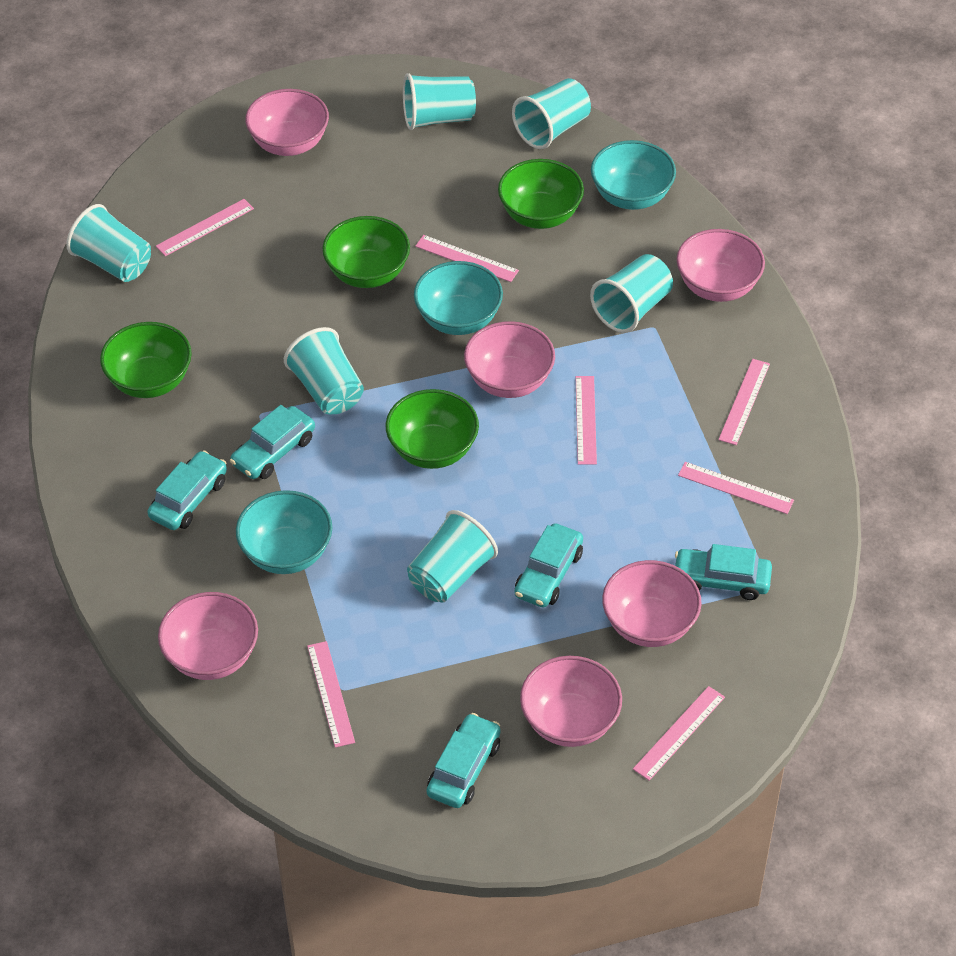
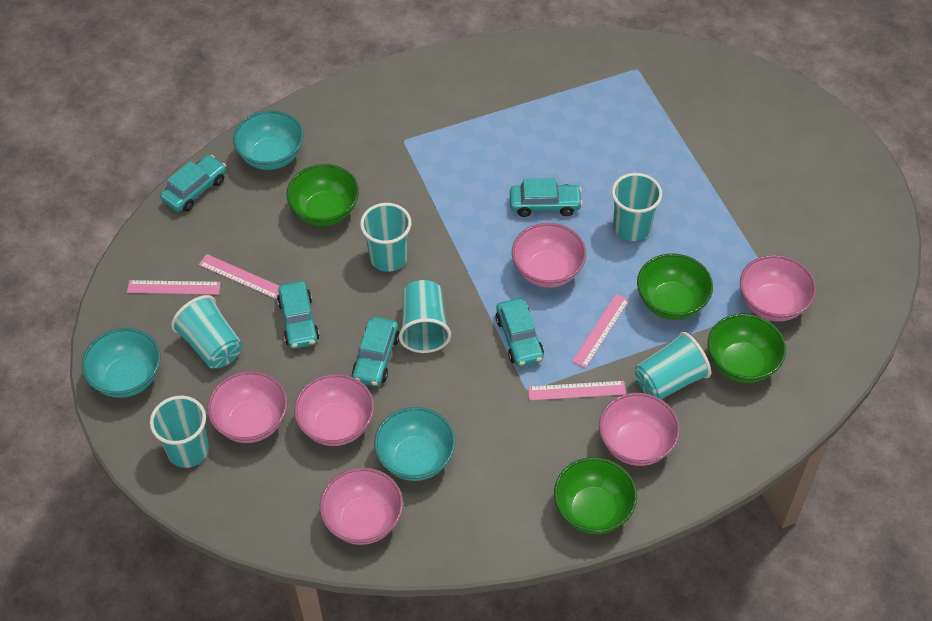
pink ruler: 7 -> 4

